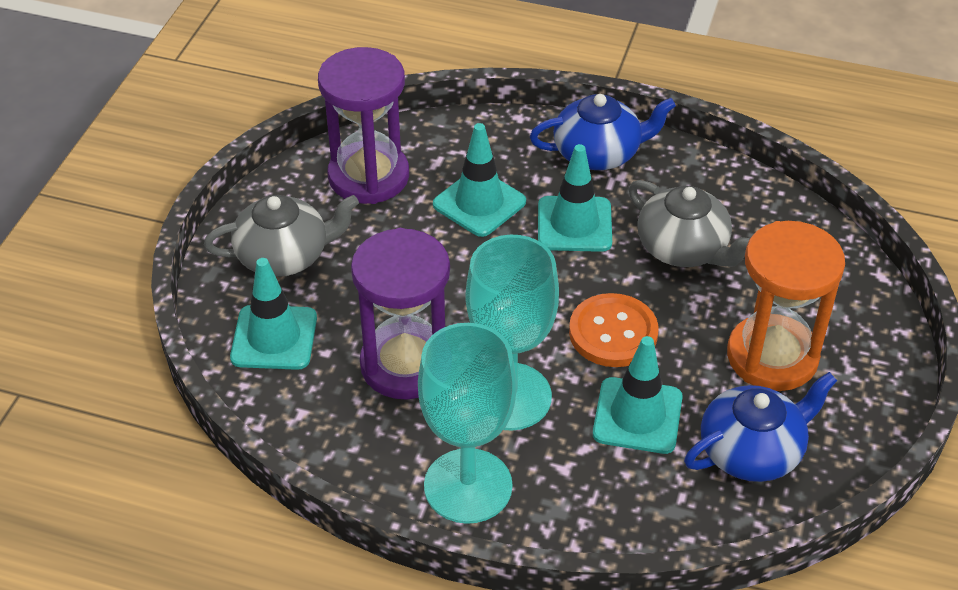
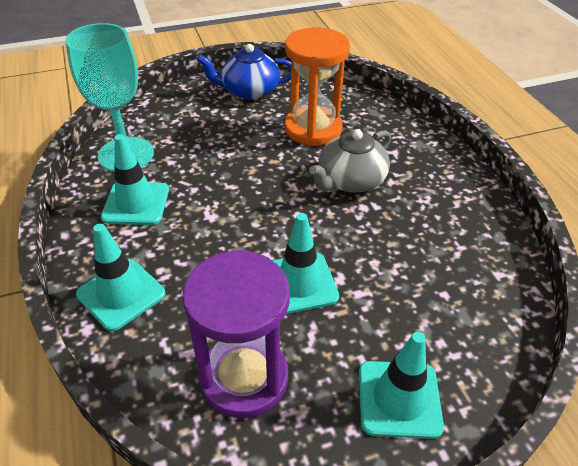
blue teapot: 2 -> 1
grey teapot: 2 -> 1
orange button: 1 -> 0
purple hourglass: 2 -> 1
turquoise goblet: 2 -> 1

